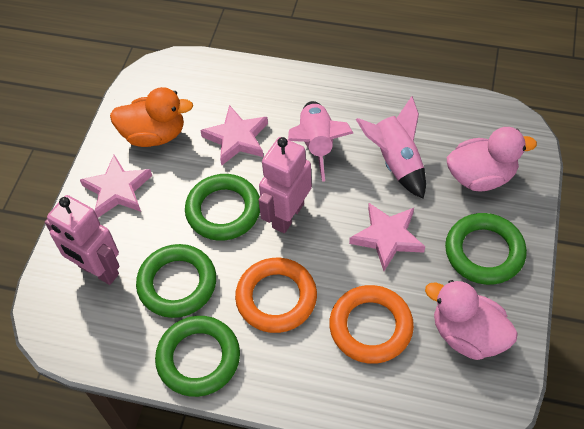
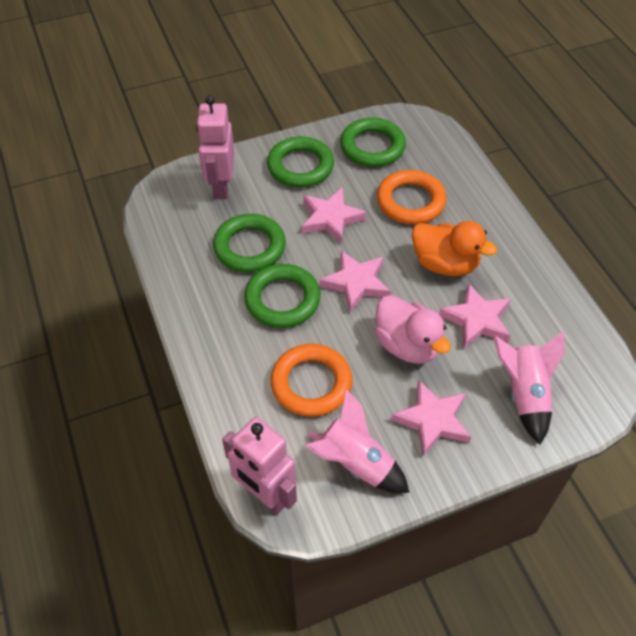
pink duck: 2 -> 1
pink star: 3 -> 4

